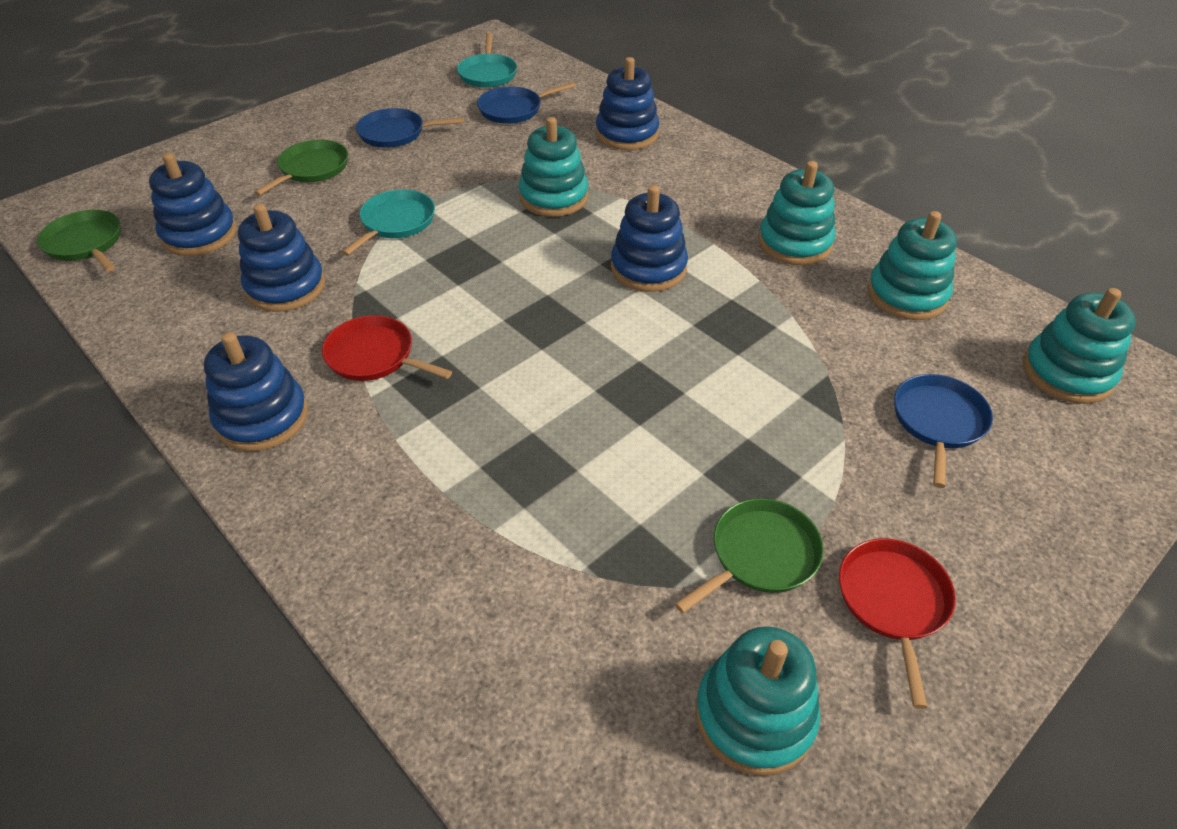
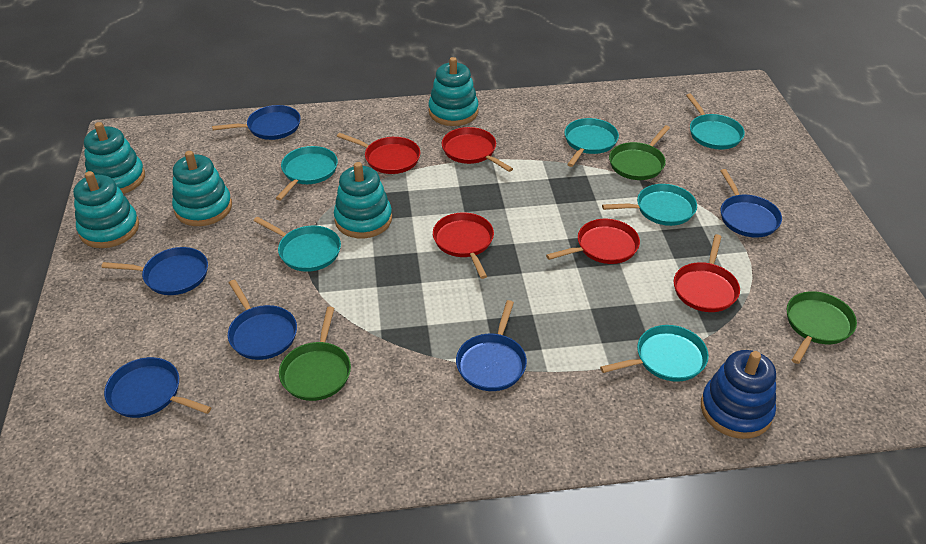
blue pan: 3 -> 6
blue stacking toy: 5 -> 1
red pan: 2 -> 5
turquoise pan: 2 -> 6

